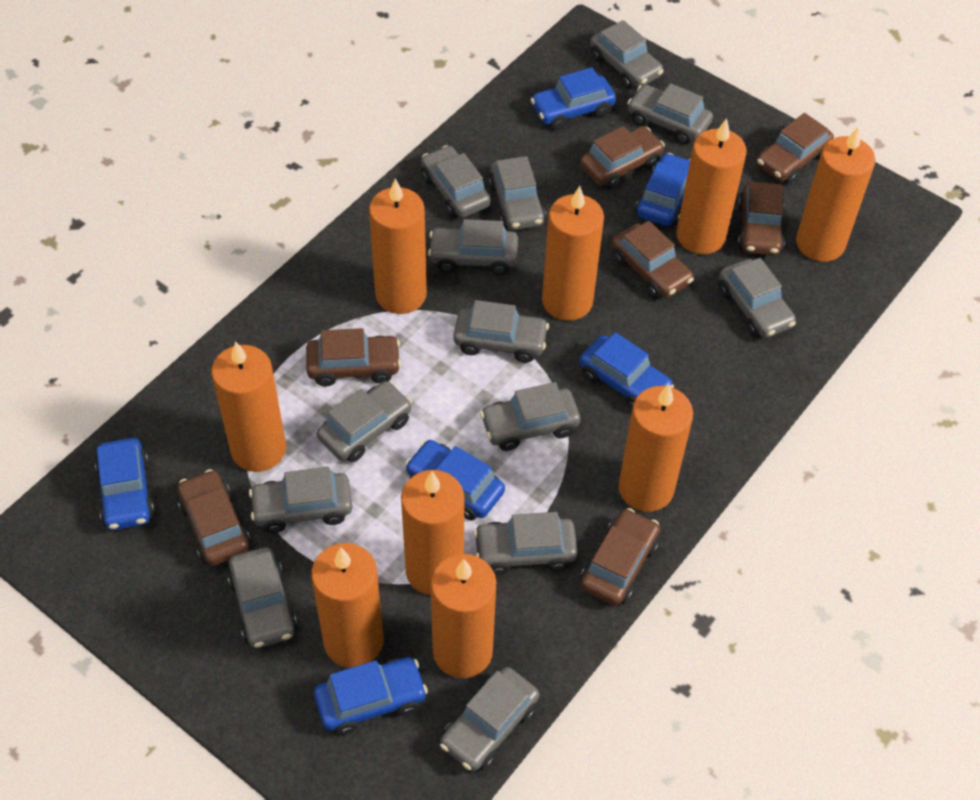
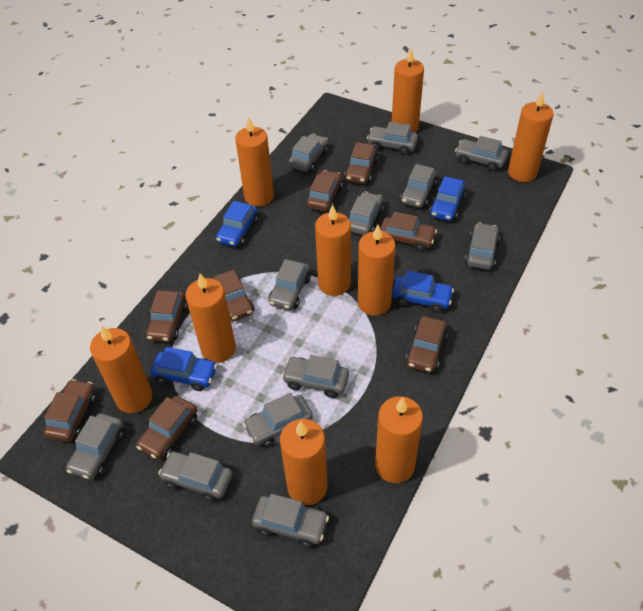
blue car: 6 -> 4
brown car: 7 -> 8
grey car: 13 -> 12

